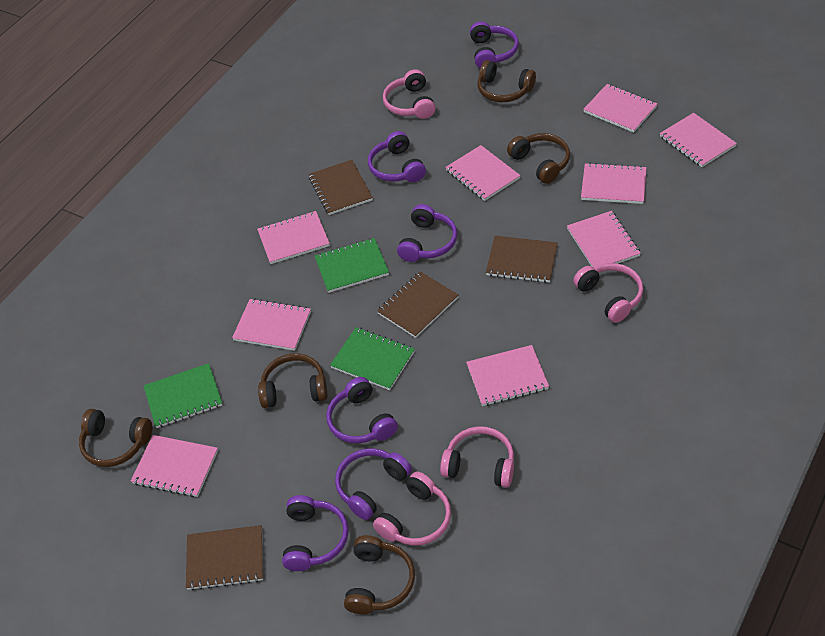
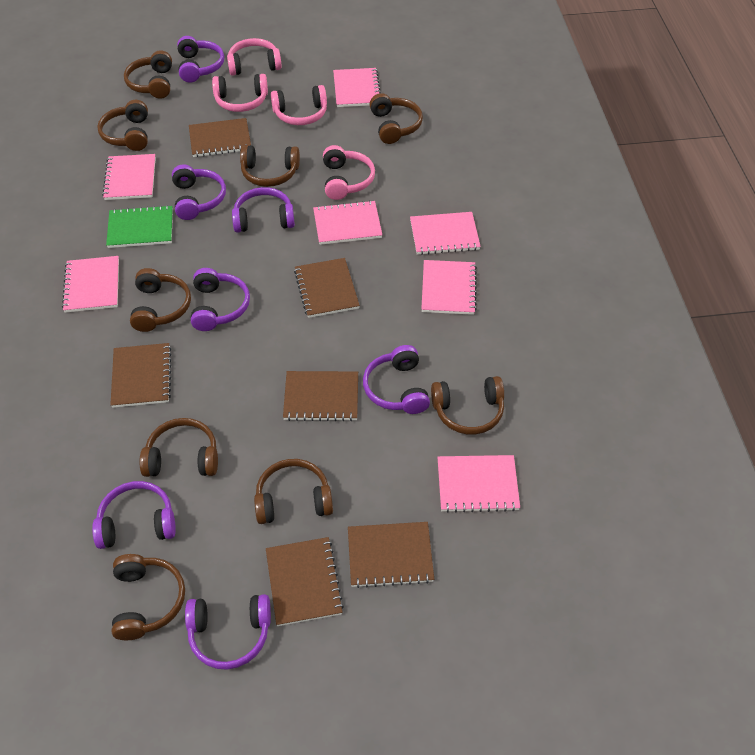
brown headphones: 5 -> 9
brown notebook: 4 -> 6
green notebook: 3 -> 1
pink notebook: 9 -> 7
purple headphones: 6 -> 7

